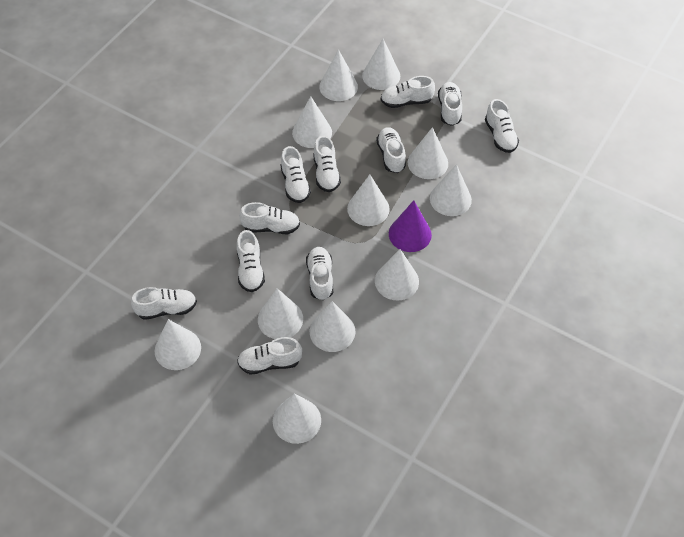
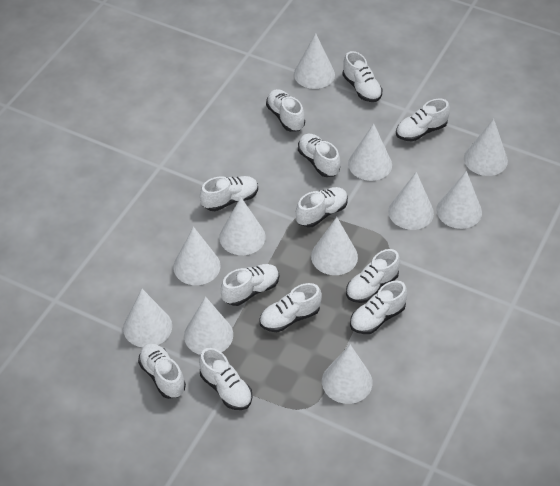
purple cone: 1 -> 0
white shoe: 11 -> 12

